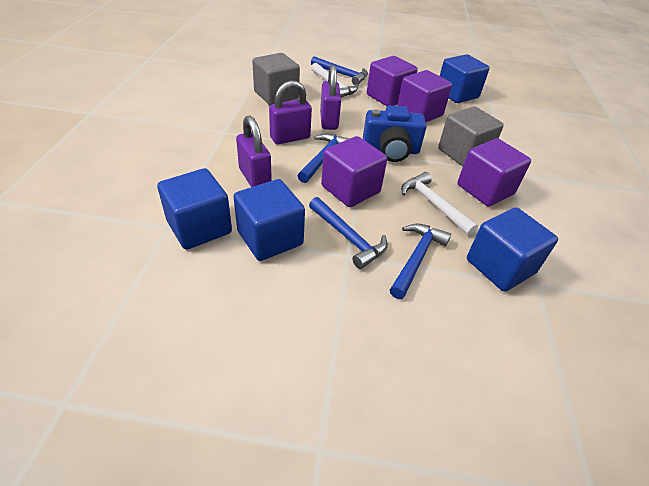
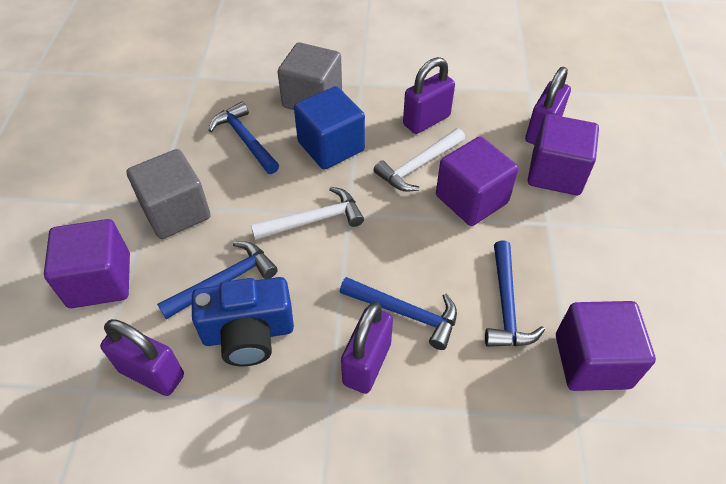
blue cube: 4 -> 1
purple padlock: 3 -> 4

